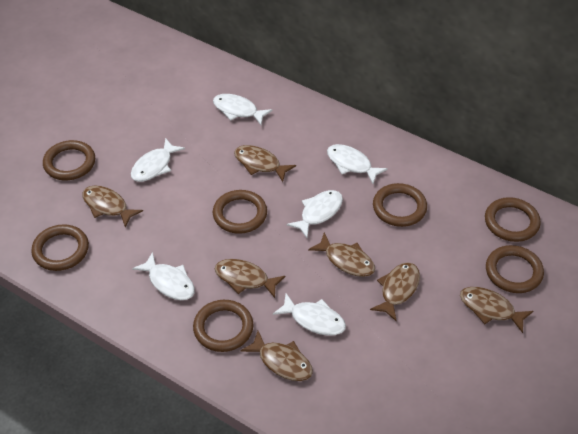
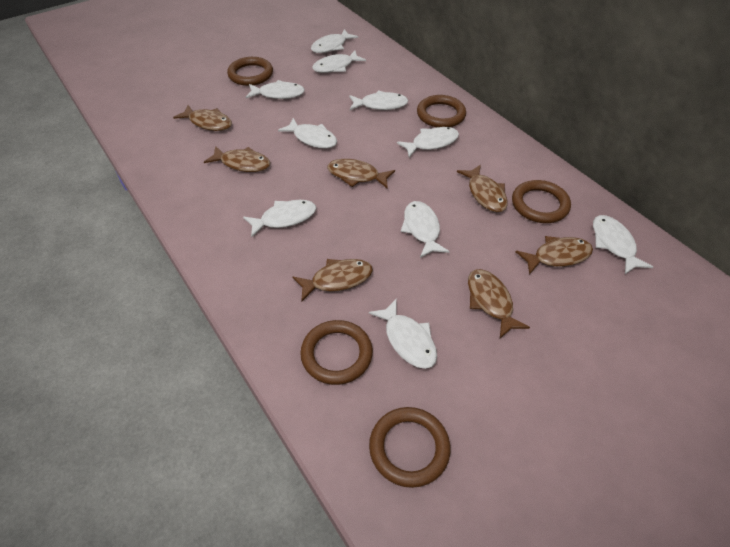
brown ring: 7 -> 5
white fish: 6 -> 10

